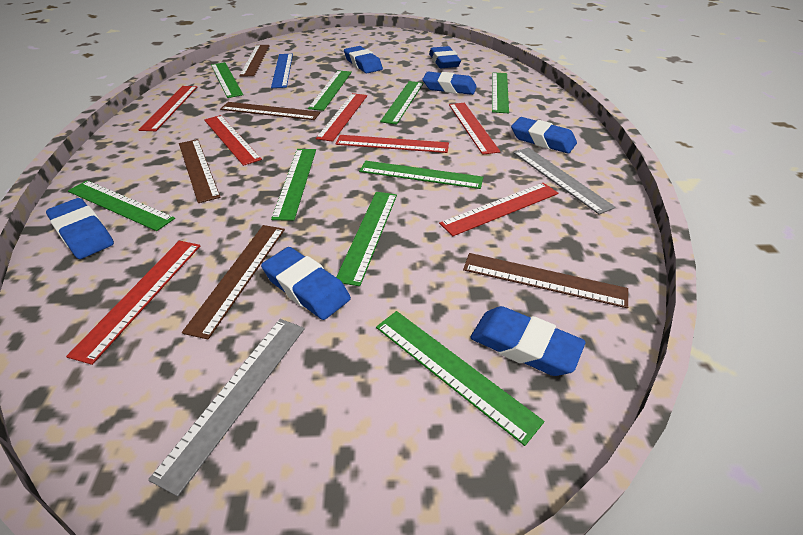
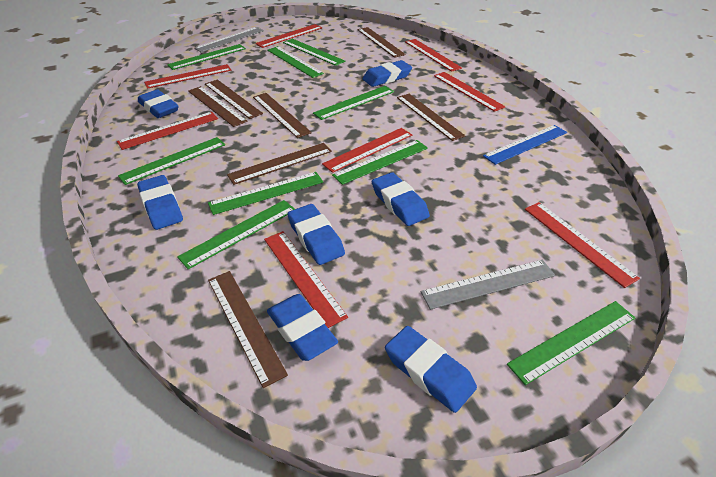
brown ruler: 5 -> 7
red ruler: 7 -> 8

